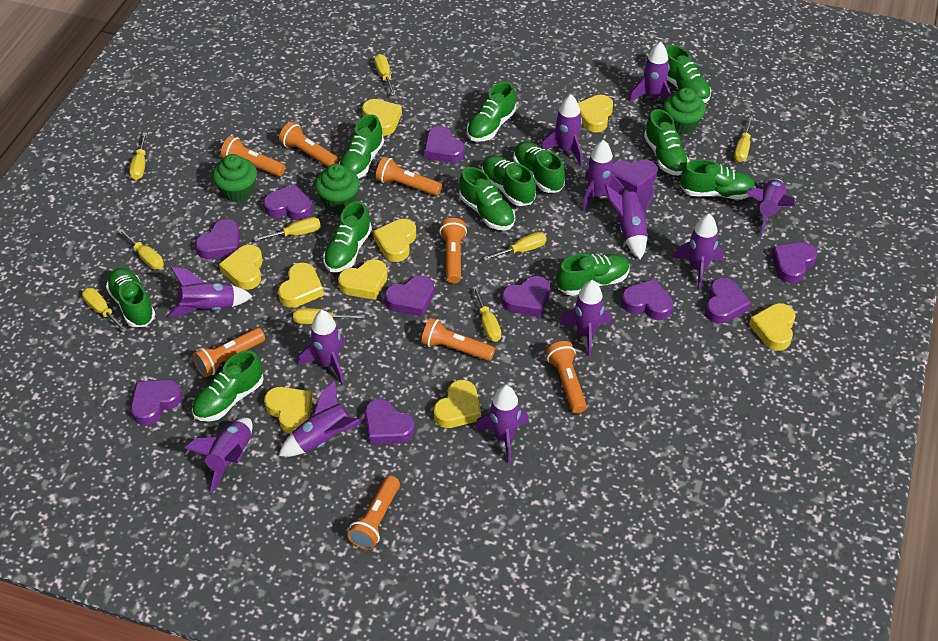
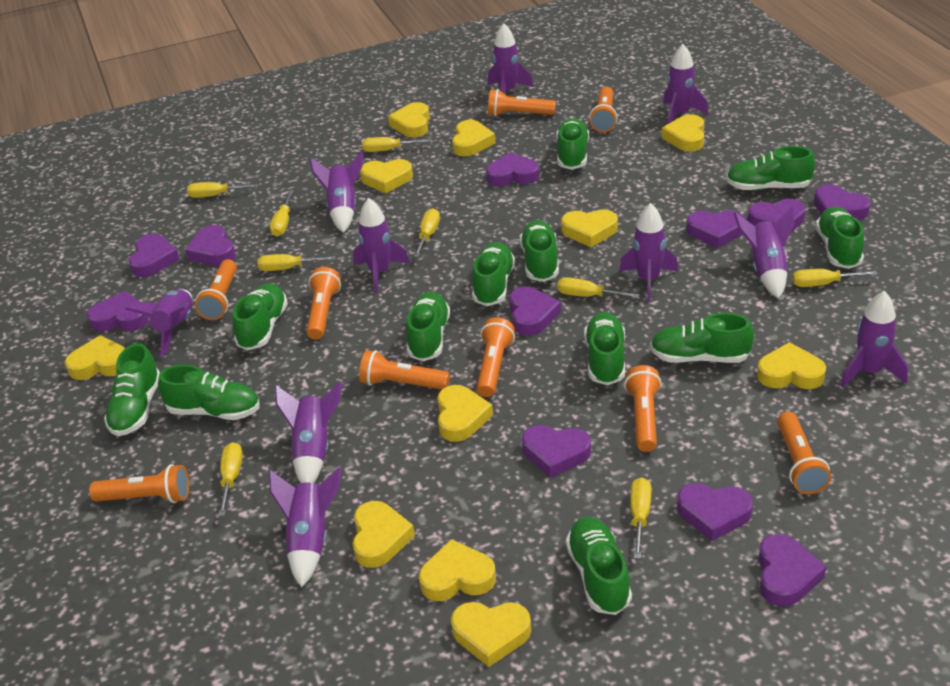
green cupcake: 3 -> 0
orange flashlight: 8 -> 9
purple rocket: 12 -> 10
yellow heart: 9 -> 11

